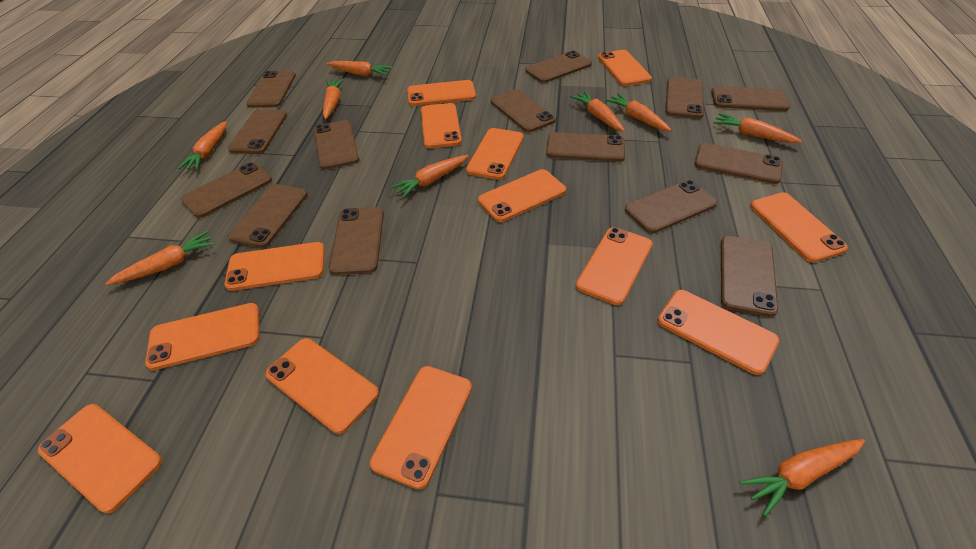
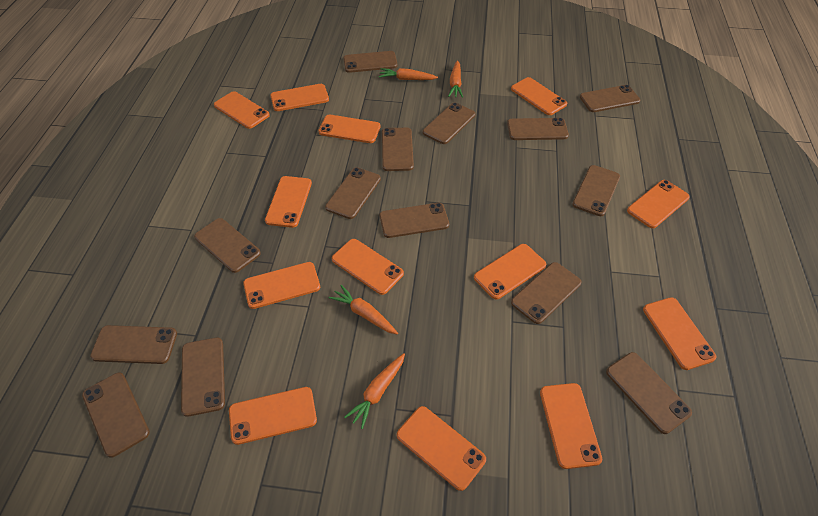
orange carrot: 9 -> 4

